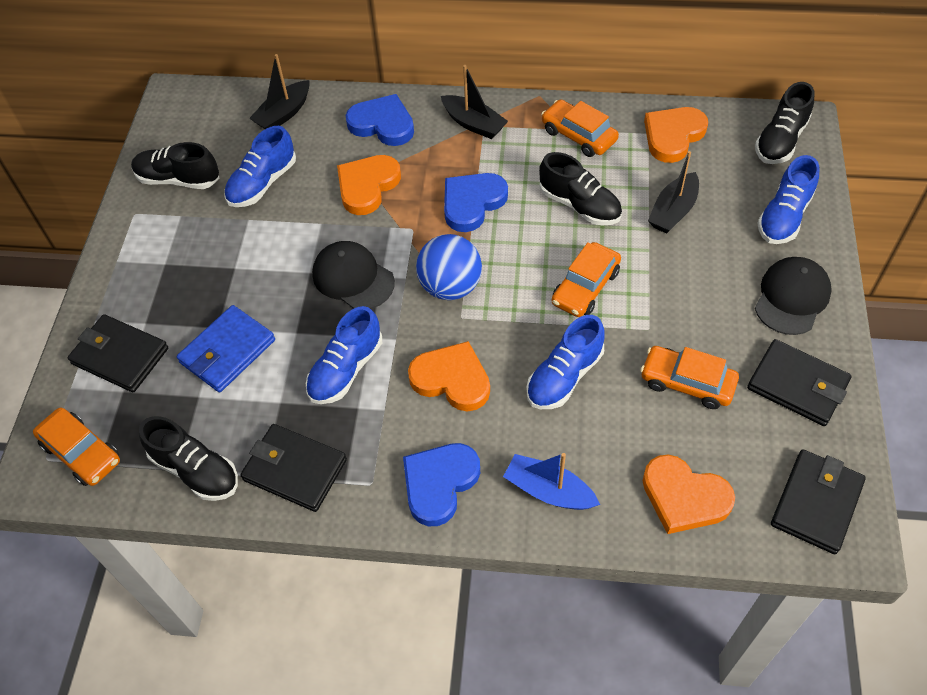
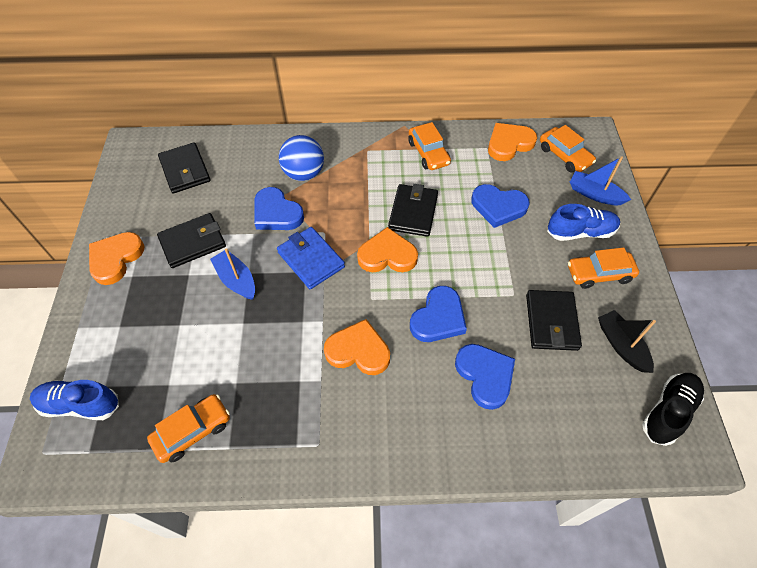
black boat: 3 -> 1
black cap: 2 -> 0
black shoe: 4 -> 1
blue boat: 1 -> 2
blue heart: 3 -> 4
blue shoe: 4 -> 2

